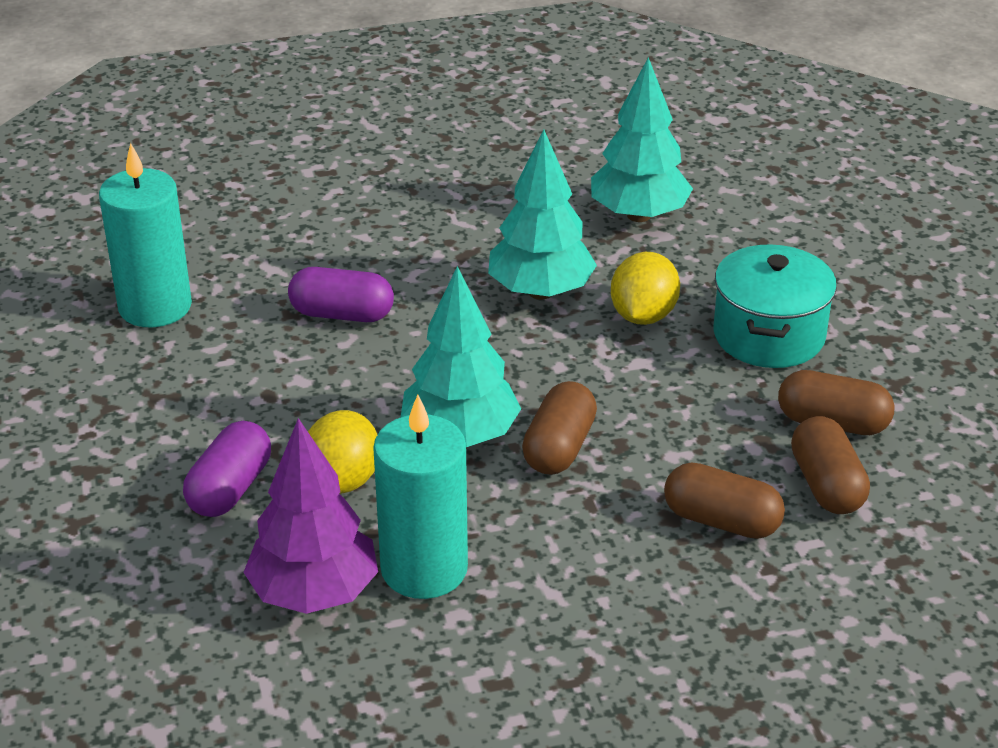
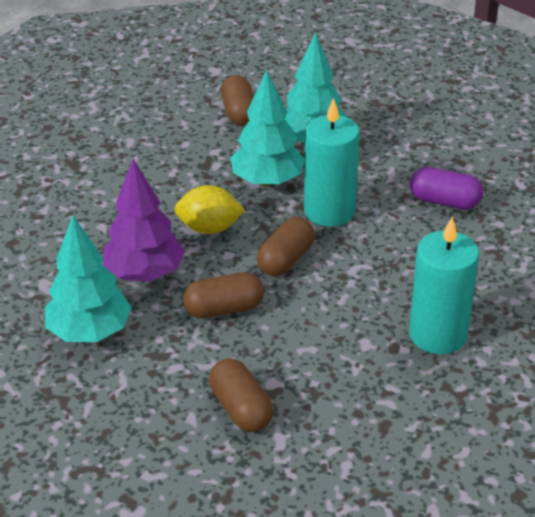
purple capsule: 2 -> 1
turquoise pot: 1 -> 0
yellow lemon: 2 -> 1

